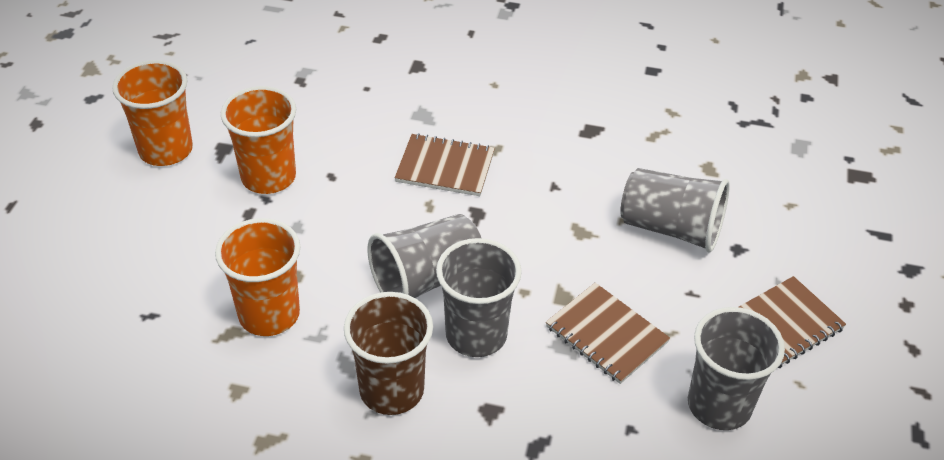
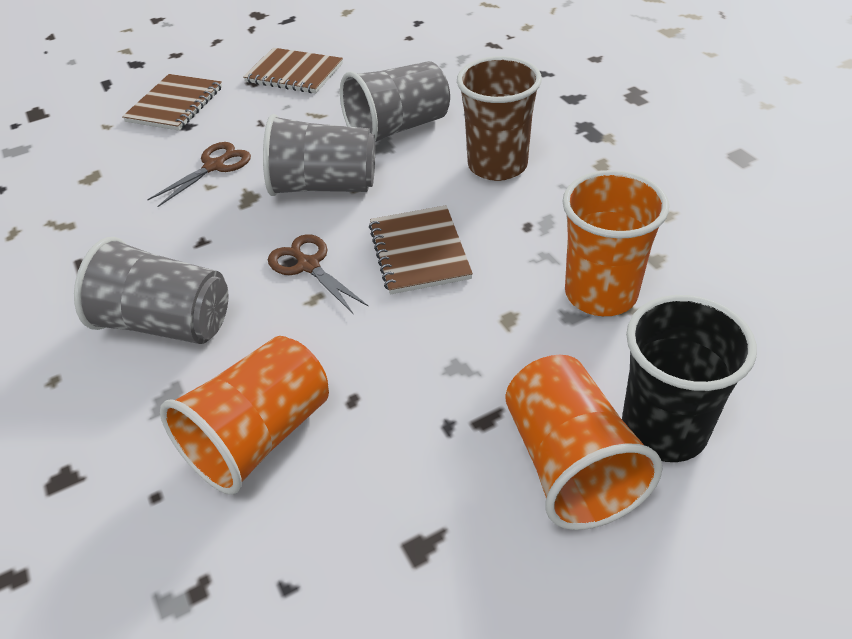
black cup: 0 -> 1
brown scissors: 0 -> 2
grey cup: 4 -> 3

